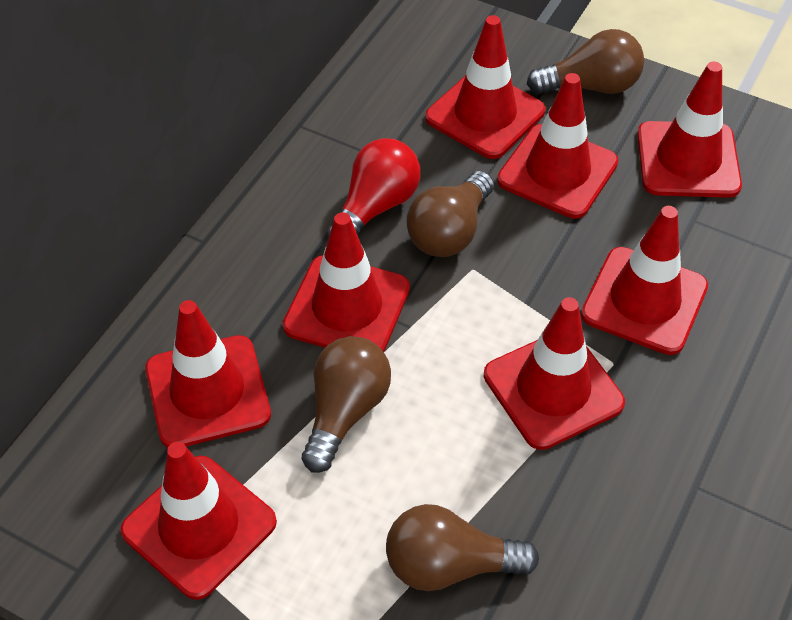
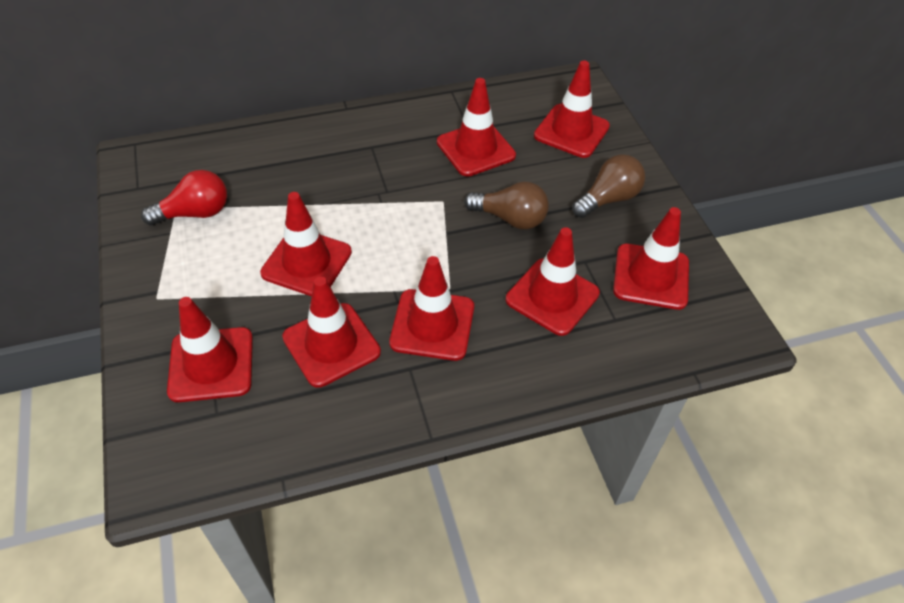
brown light bulb: 4 -> 2

